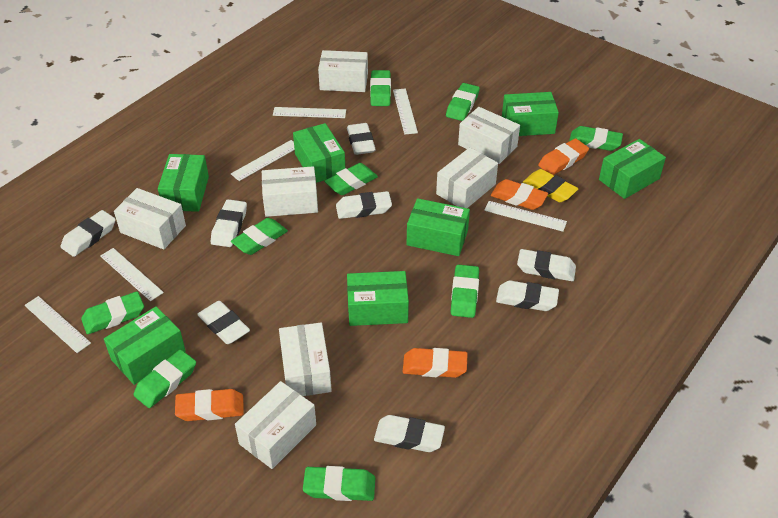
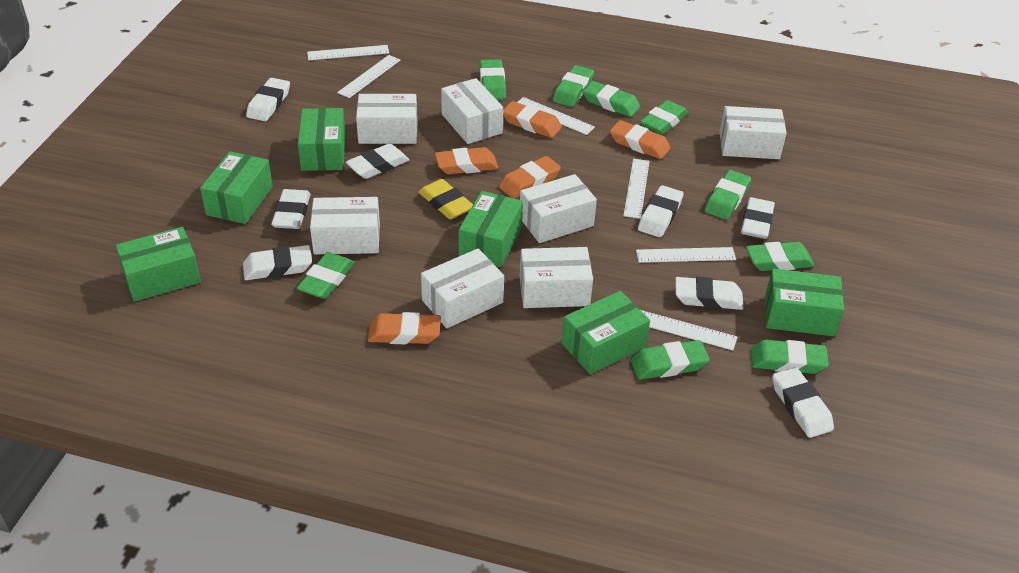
green box: 7 -> 6
orange eraser: 4 -> 5

